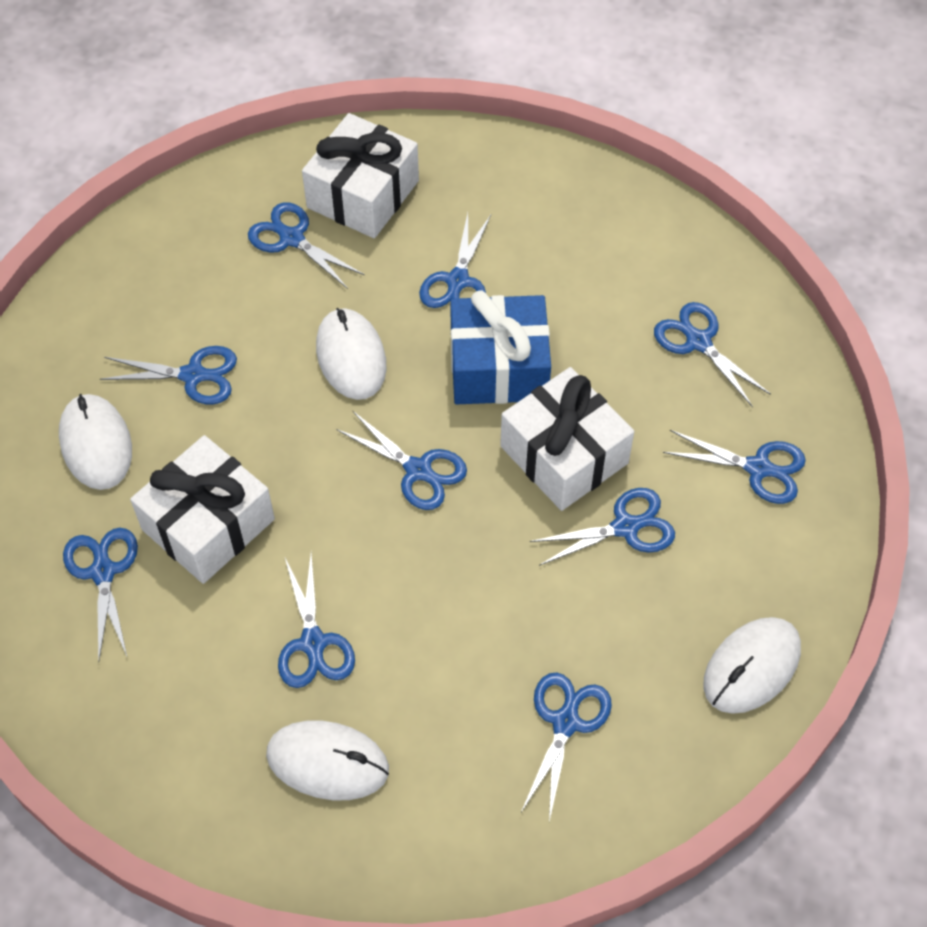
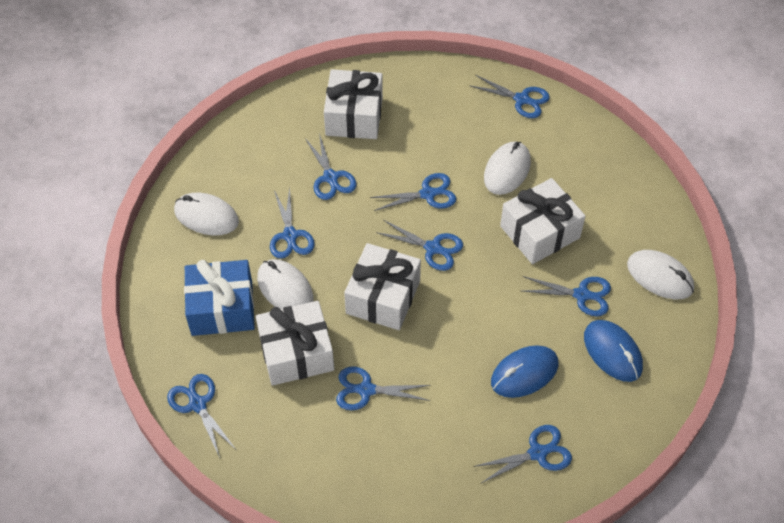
blue mouse: 0 -> 2
blue scissors: 10 -> 9
white gift: 3 -> 4

